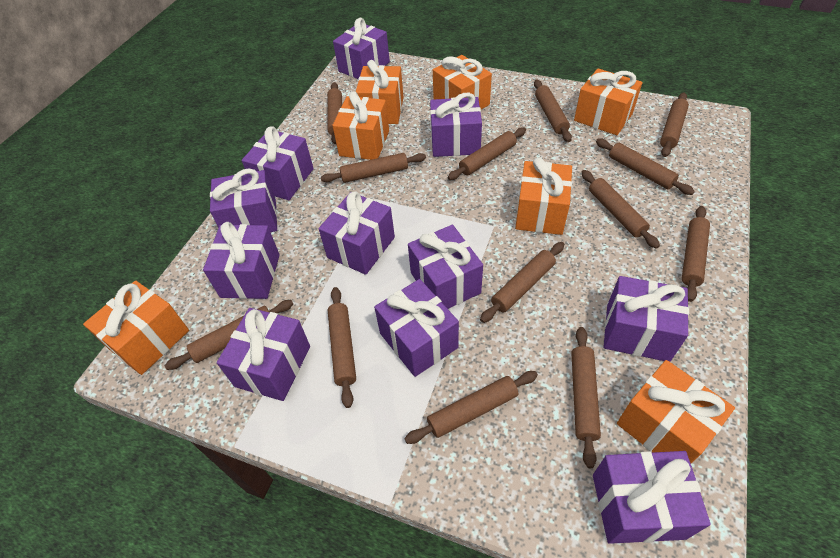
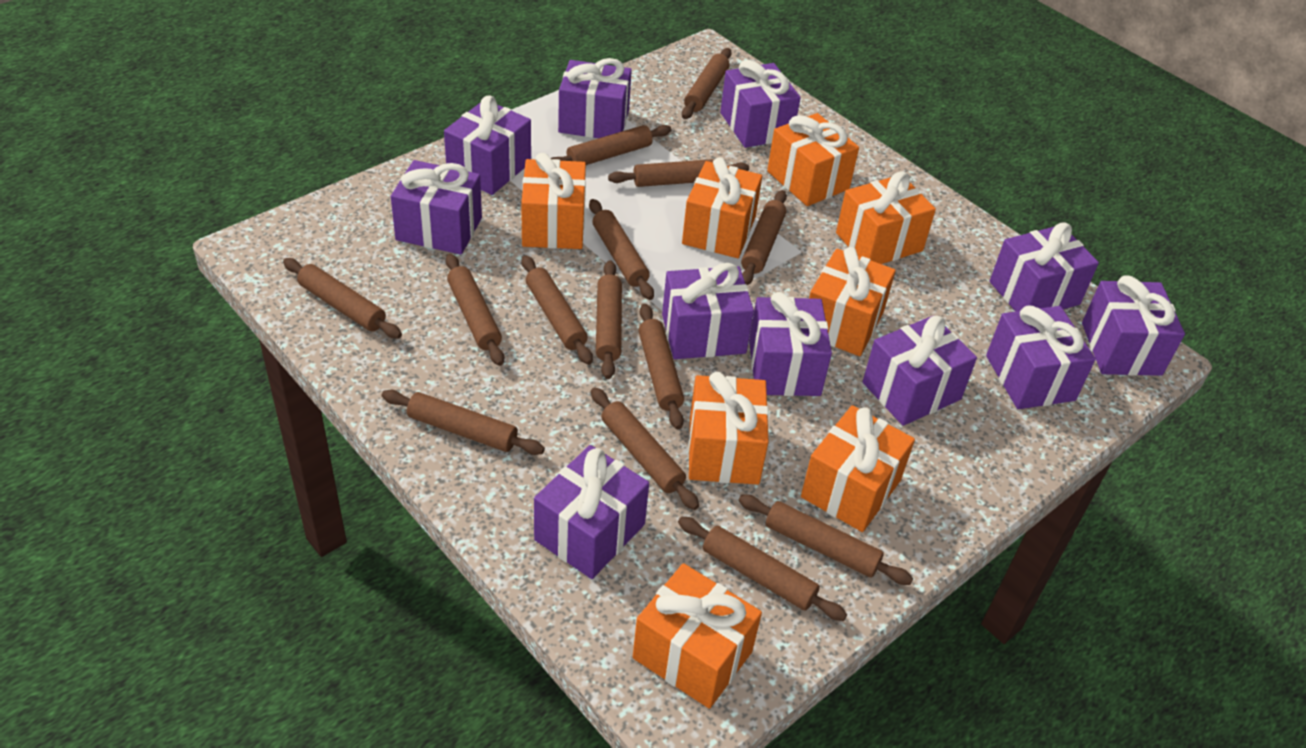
brown rolling pin: 13 -> 14
orange gift: 7 -> 8

